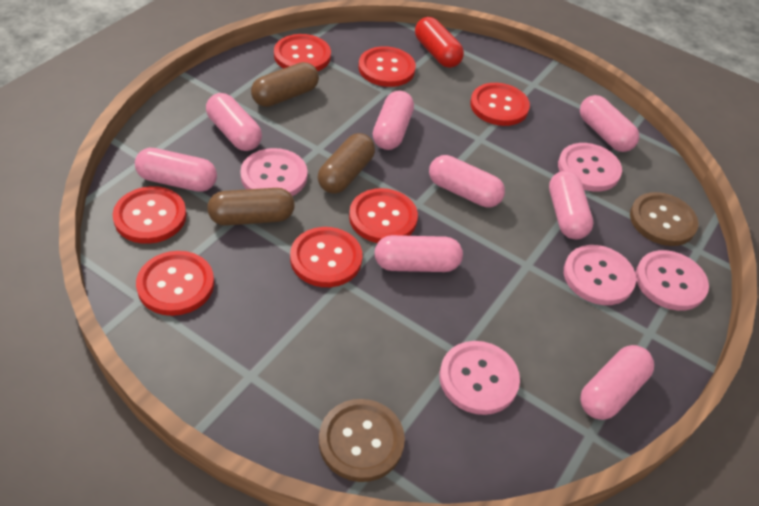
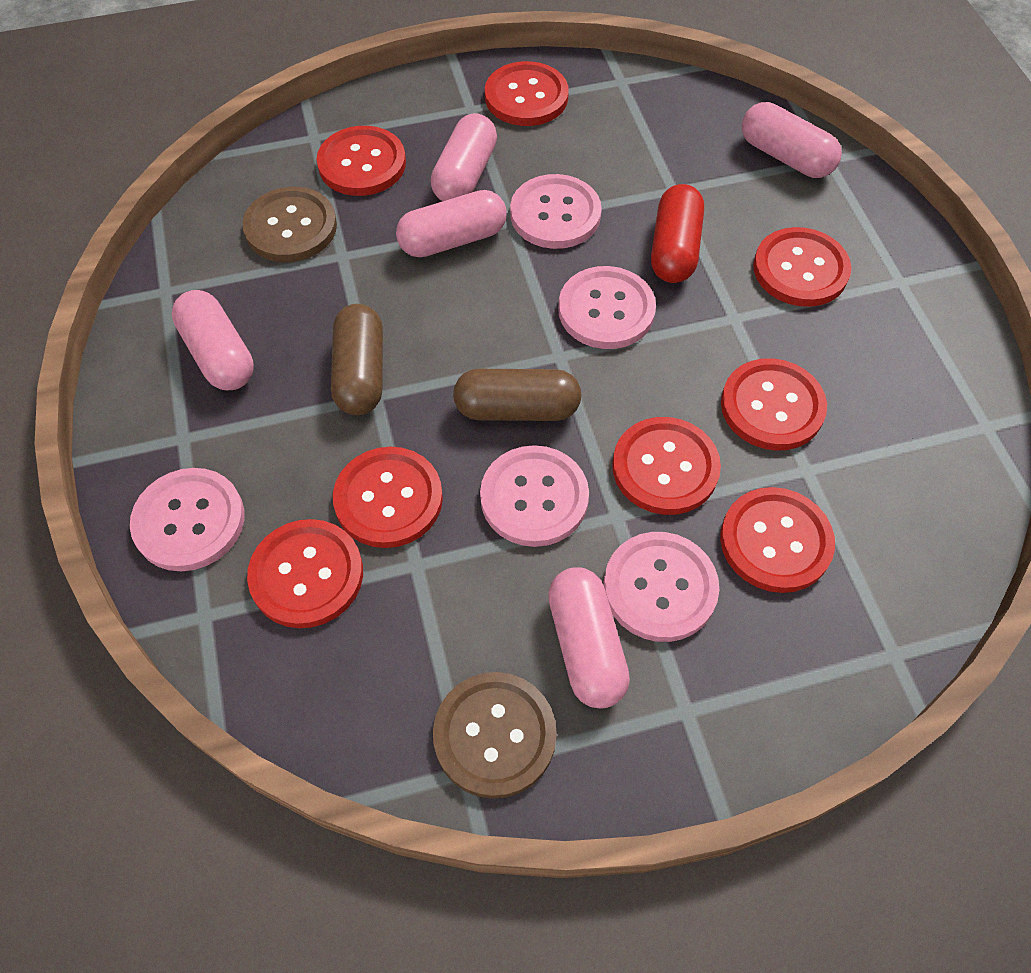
brown capsule: 3 -> 2
pink capsule: 8 -> 5
red button: 7 -> 8

